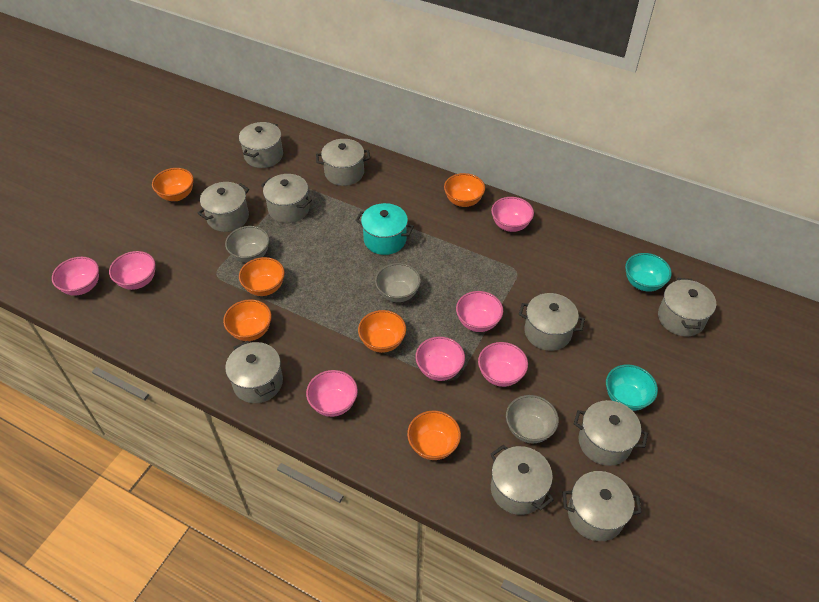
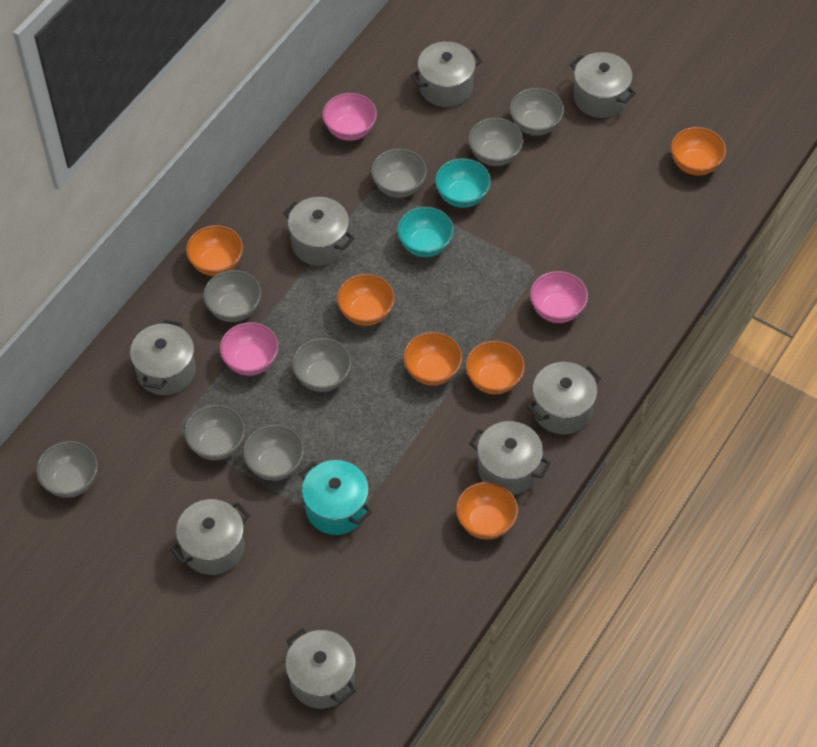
grey bowl: 3 -> 8
grey pot: 10 -> 8
pink bowl: 7 -> 3

